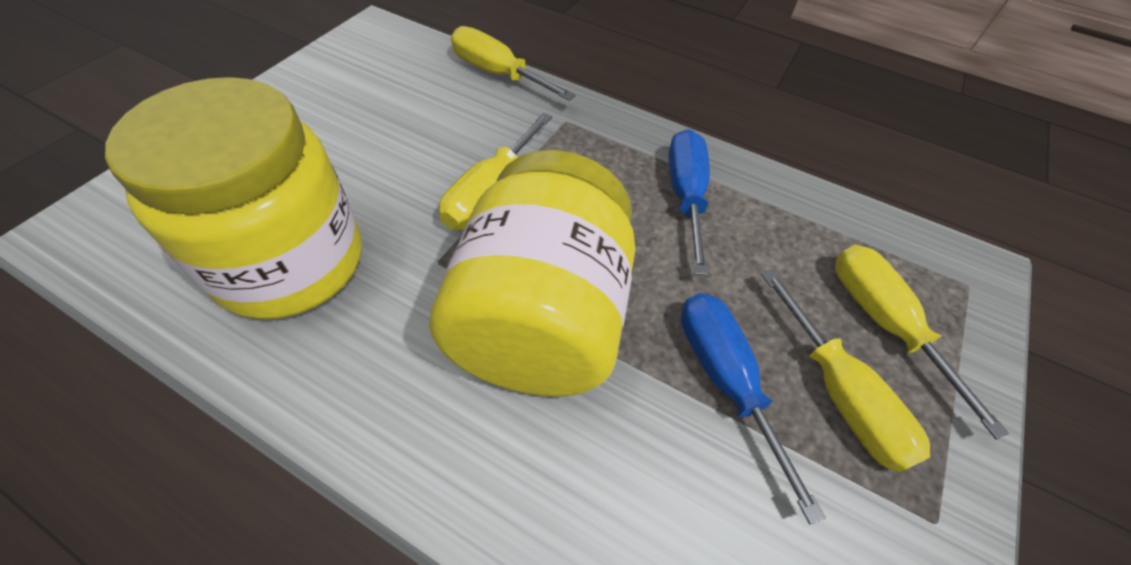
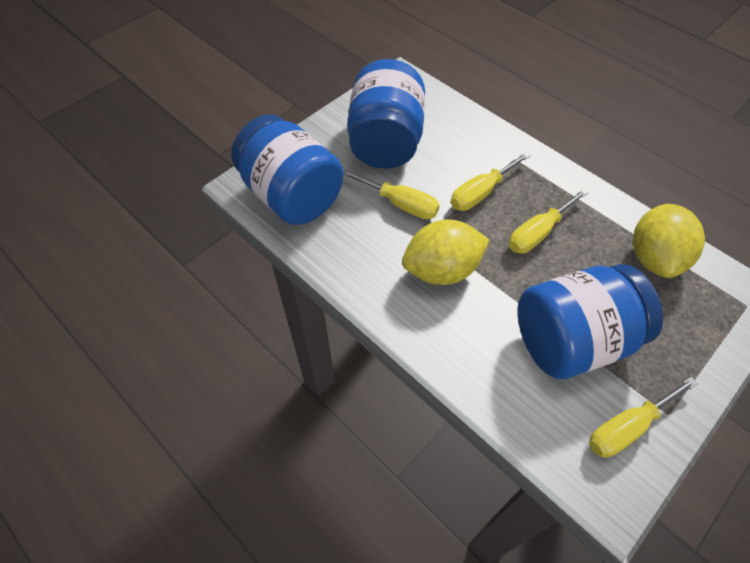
blue jar: 0 -> 3
blue screwdriver: 2 -> 0
yellow jar: 2 -> 0
yellow lemon: 0 -> 2

